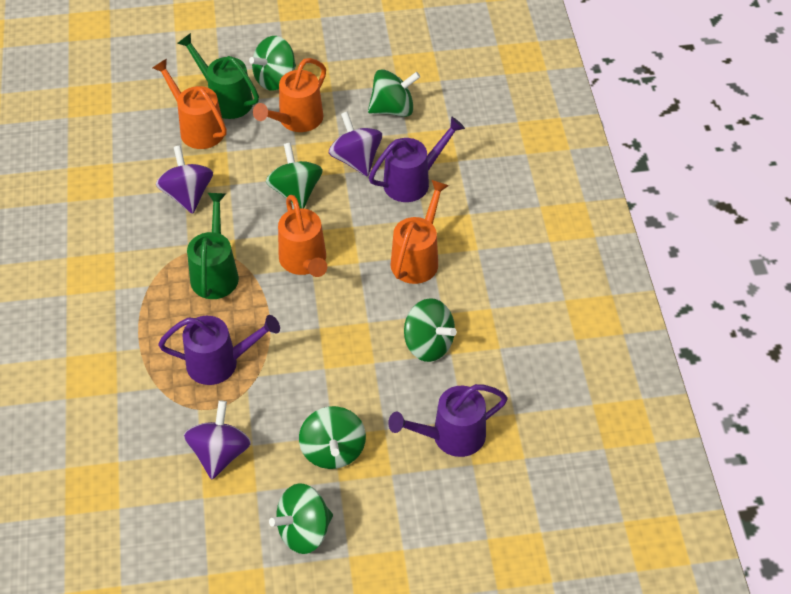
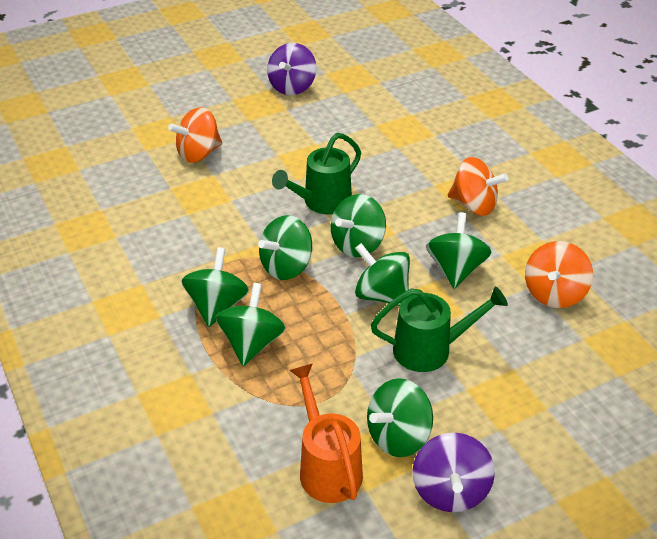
green spinning top: 6 -> 7
orange spinning top: 0 -> 3
orange watering can: 4 -> 1
purple spinning top: 3 -> 2
purple watering can: 3 -> 0

